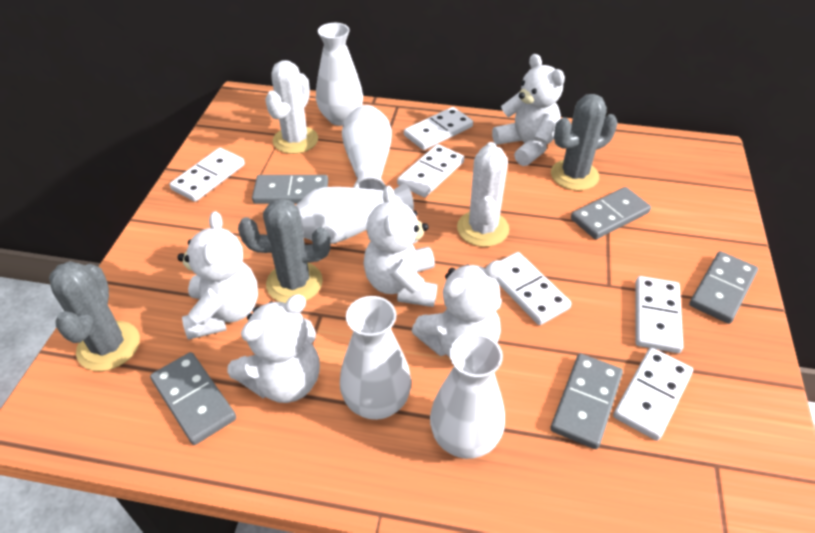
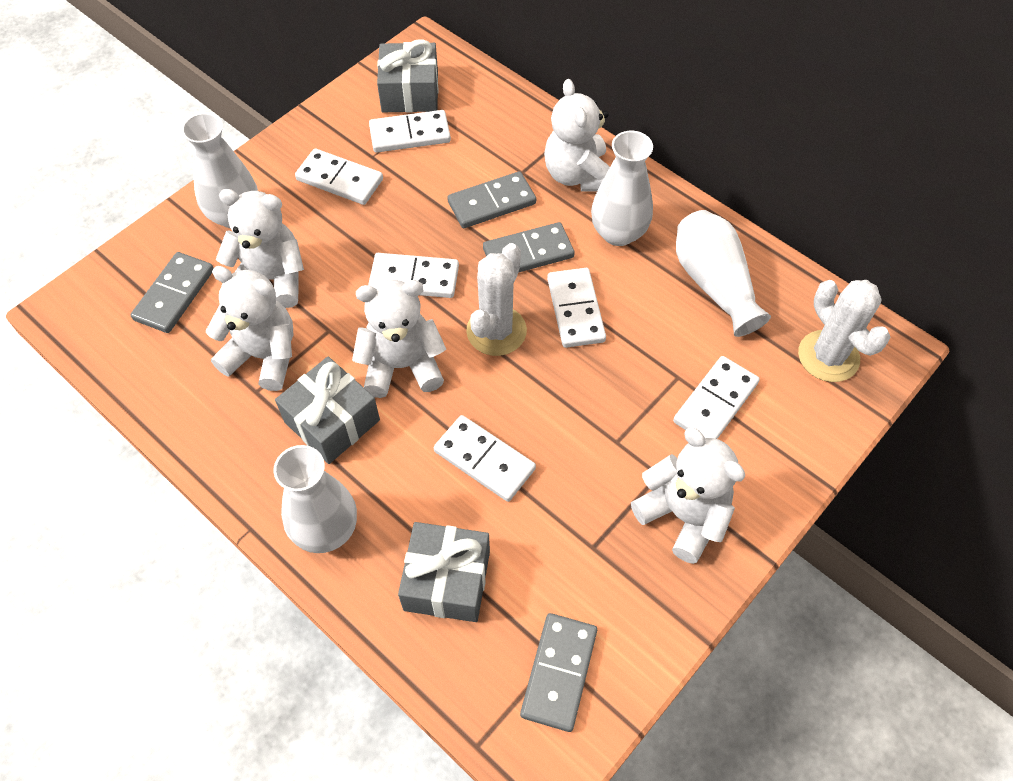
grey cactus: 3 -> 0
grey domino: 5 -> 4
grey gift: 0 -> 3
white vase: 5 -> 4

